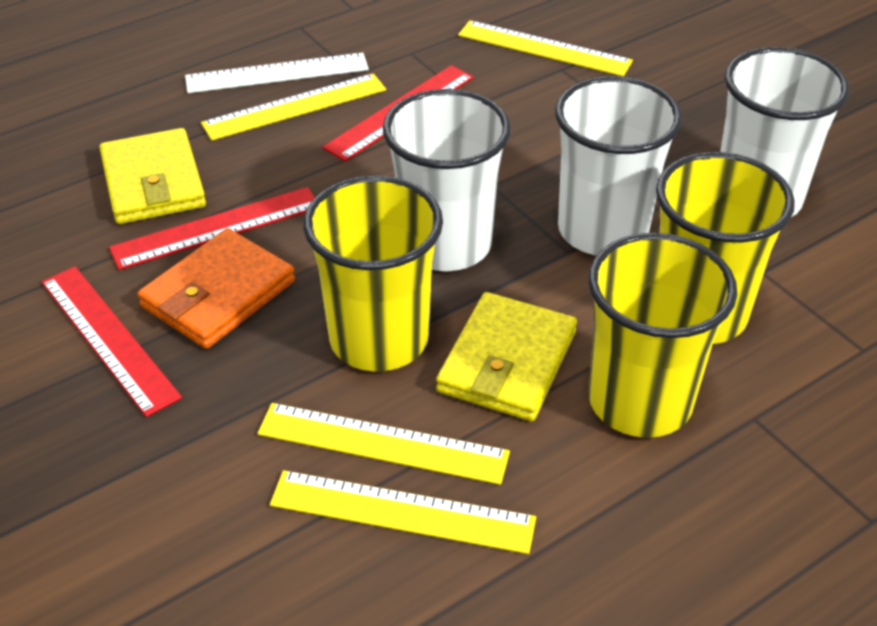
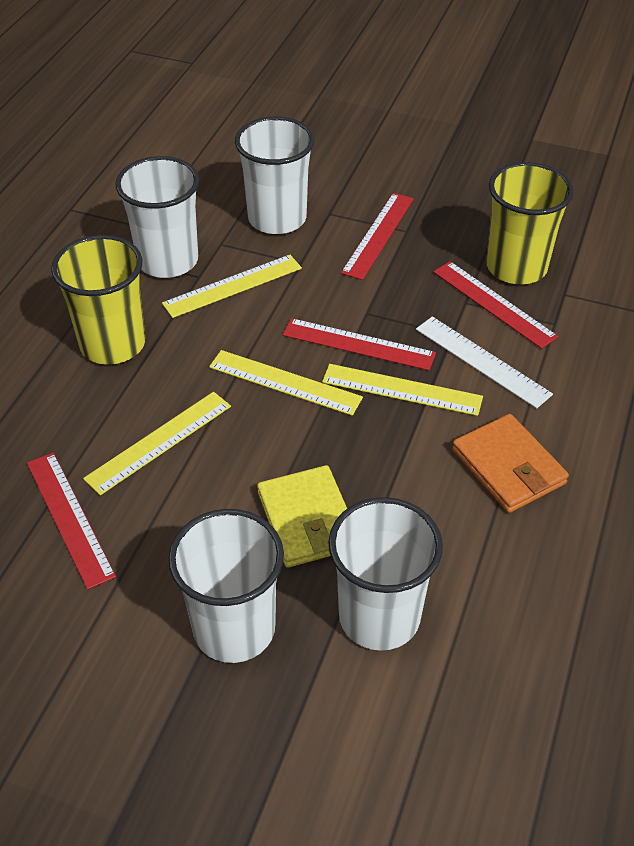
red ruler: 3 -> 4
white cup: 3 -> 4
yellow cup: 3 -> 2
yellow wallet: 2 -> 1

